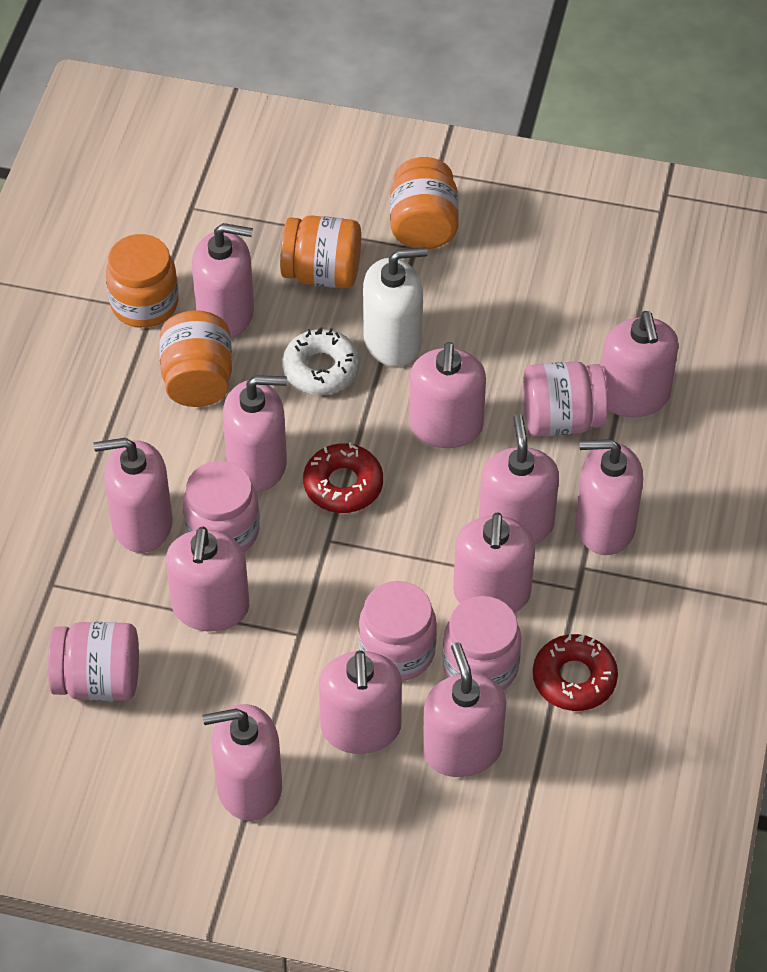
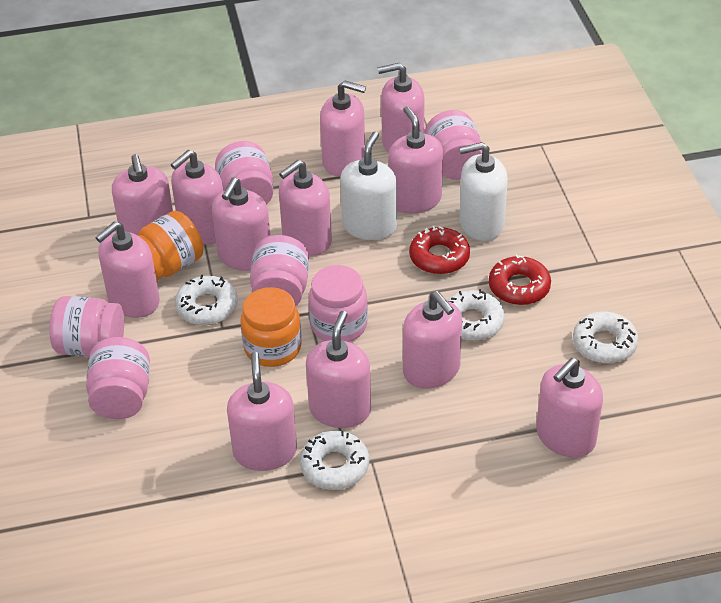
orange jar: 4 -> 2
pink jar: 5 -> 6
white donut: 1 -> 4
white soap dispenser: 1 -> 2

